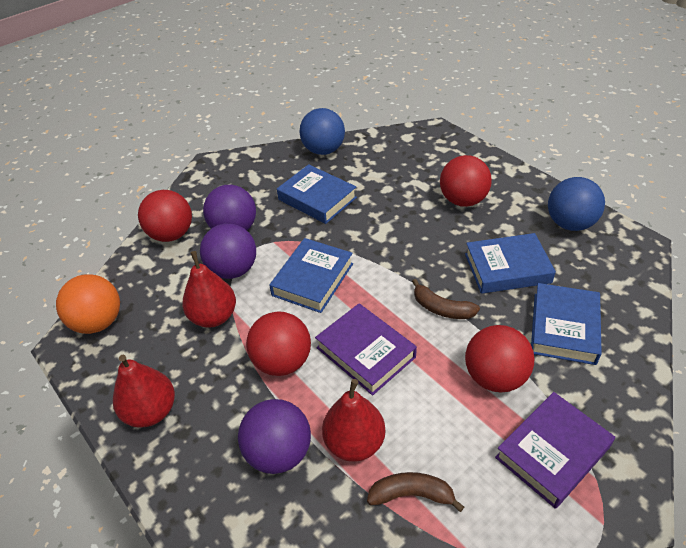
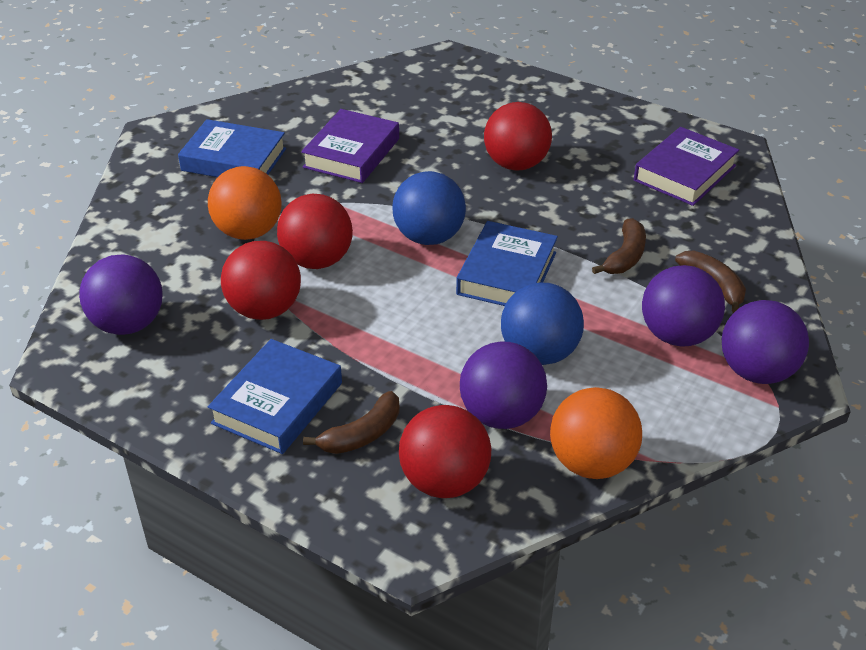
blue book: 4 -> 3
brown banana: 2 -> 3
orange ball: 1 -> 2
purple ball: 3 -> 4
red pear: 3 -> 0

